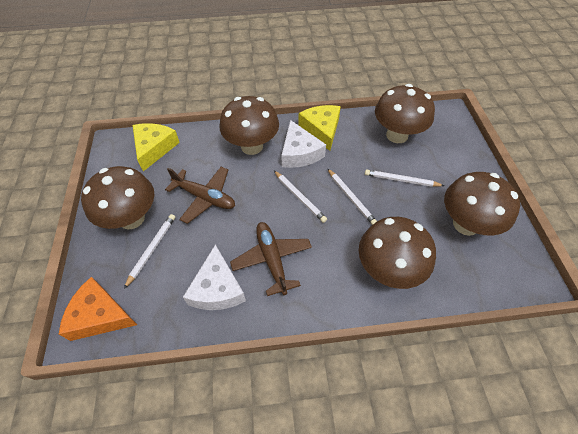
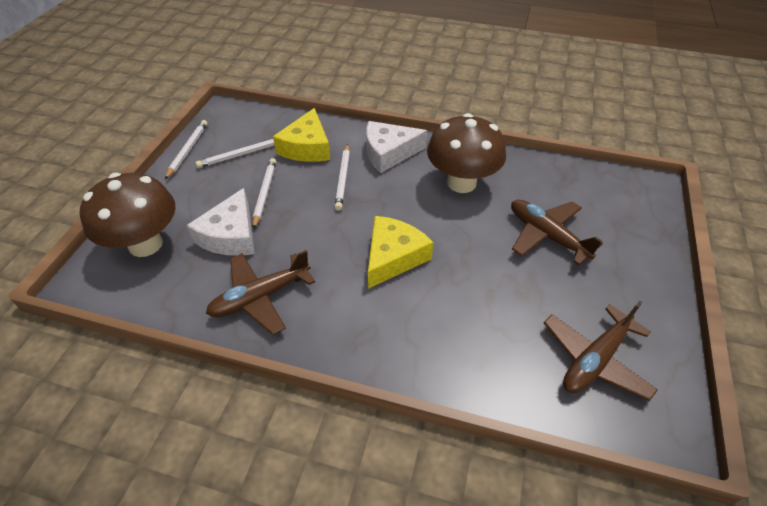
brown mushroom: 5 -> 2
brown plane: 2 -> 3
orange cheese: 1 -> 0

